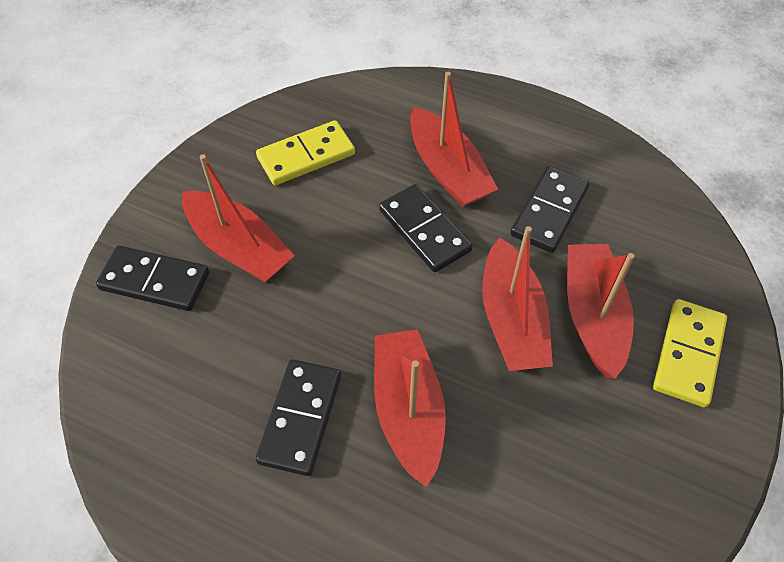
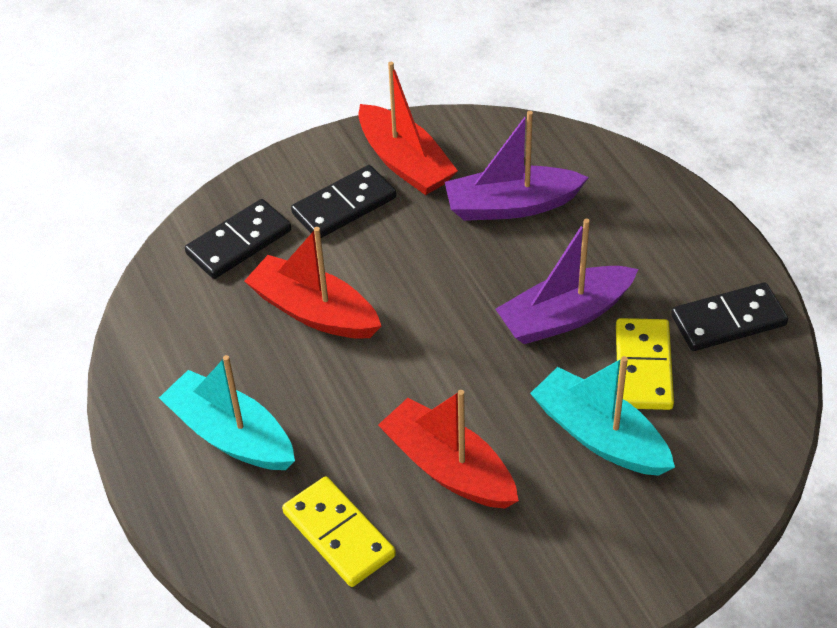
black domino: 4 -> 3
purple boat: 0 -> 2
red boat: 5 -> 3
turquoise boat: 0 -> 2

